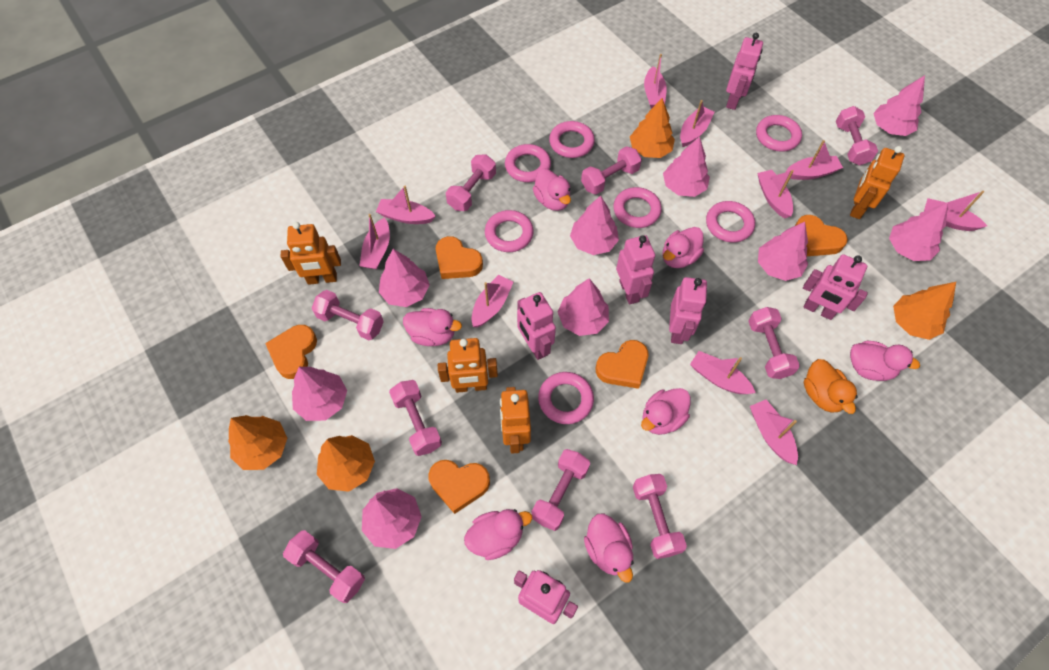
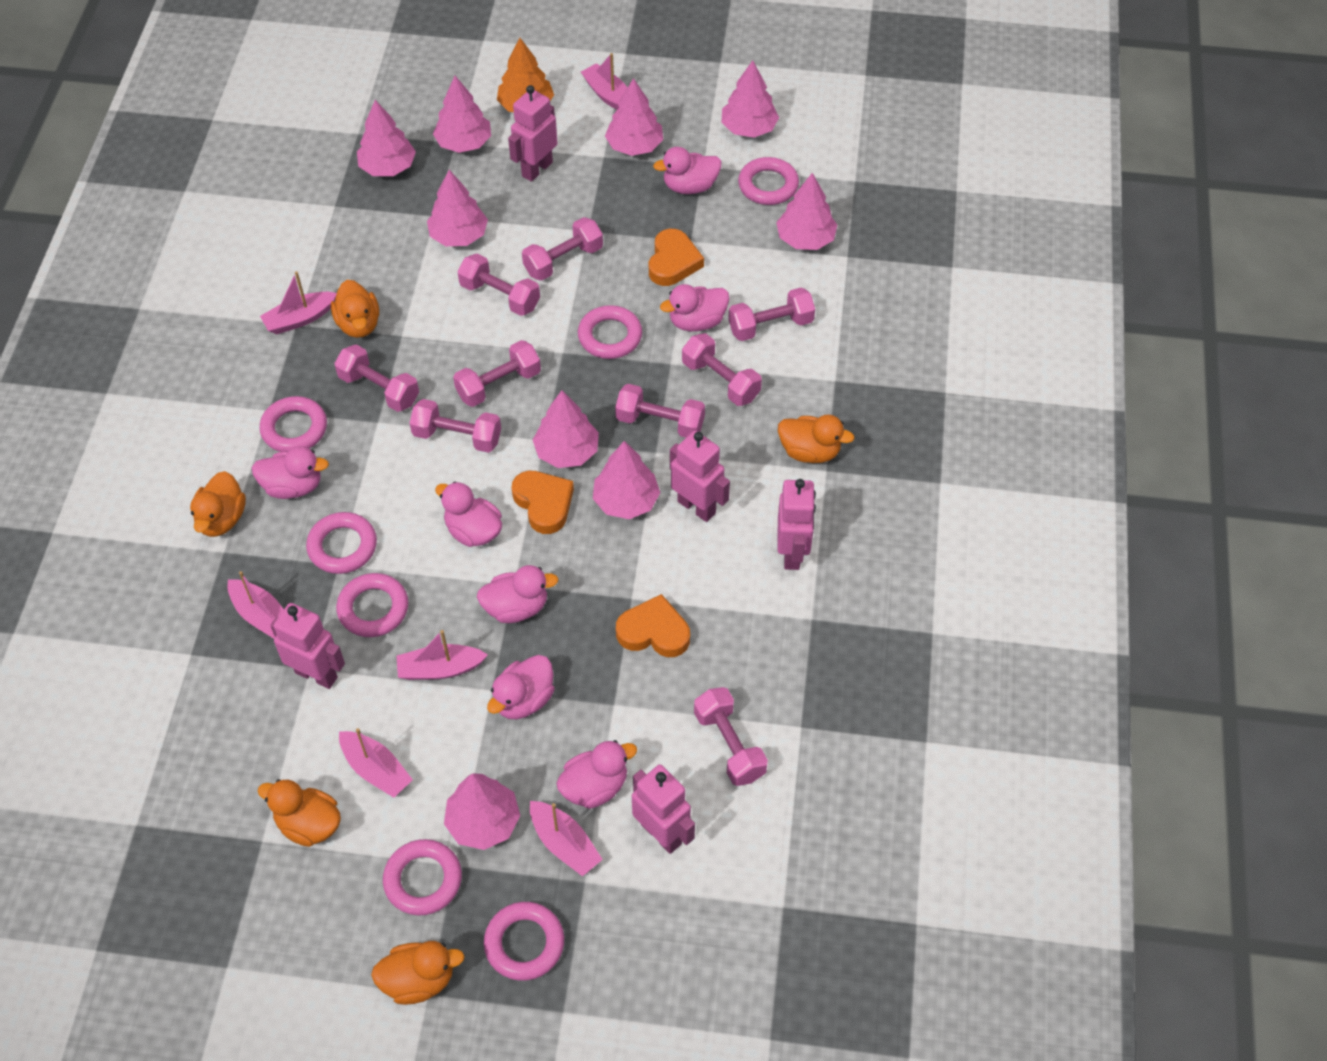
orange duck: 1 -> 5
orange heart: 5 -> 3
orange robot: 4 -> 0
orange tree: 4 -> 1
pink boat: 10 -> 6
pink robot: 6 -> 5

